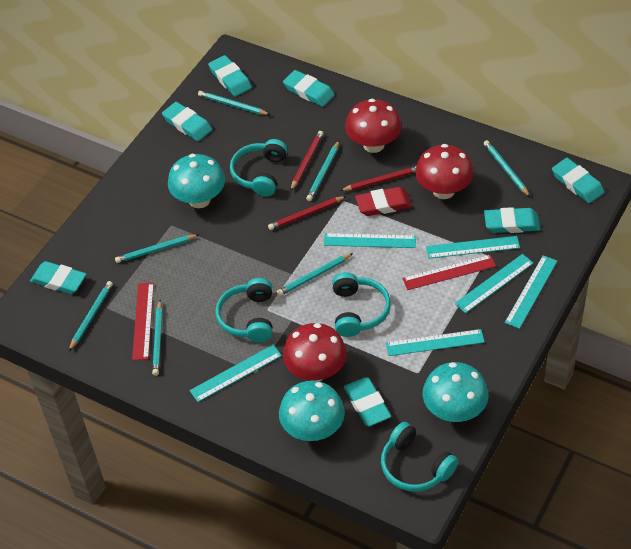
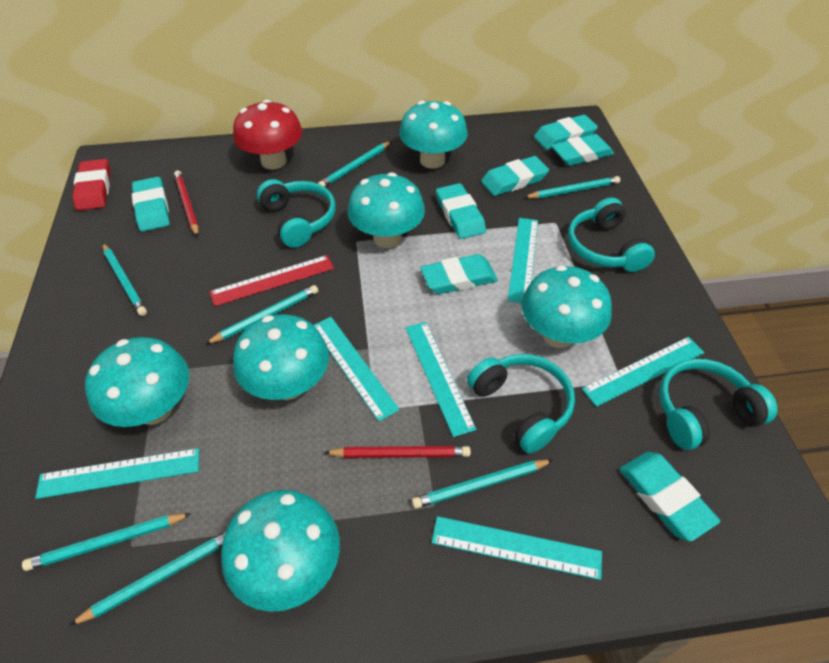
red mushroom: 3 -> 1
red pencil: 3 -> 2
red ruler: 2 -> 1
turquoise mushroom: 3 -> 6

